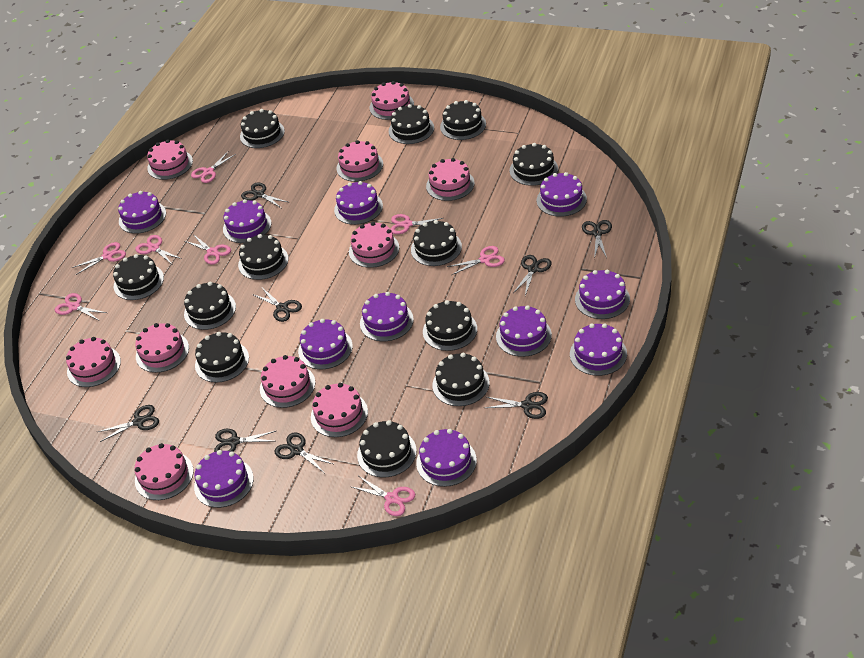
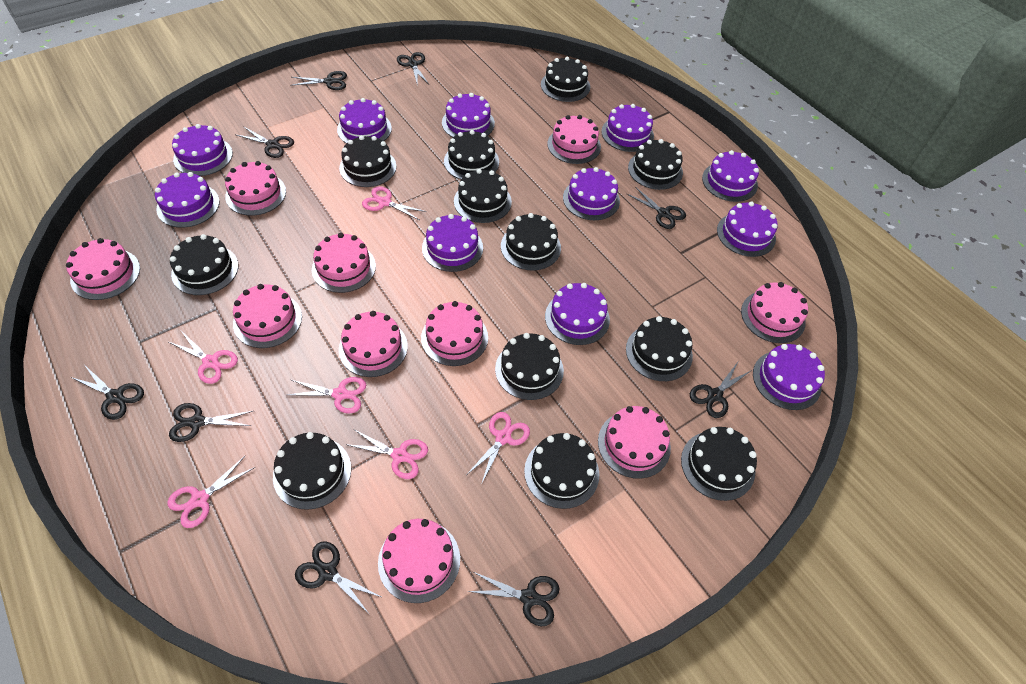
black scissors: 8 -> 9
pink scissors: 8 -> 6

